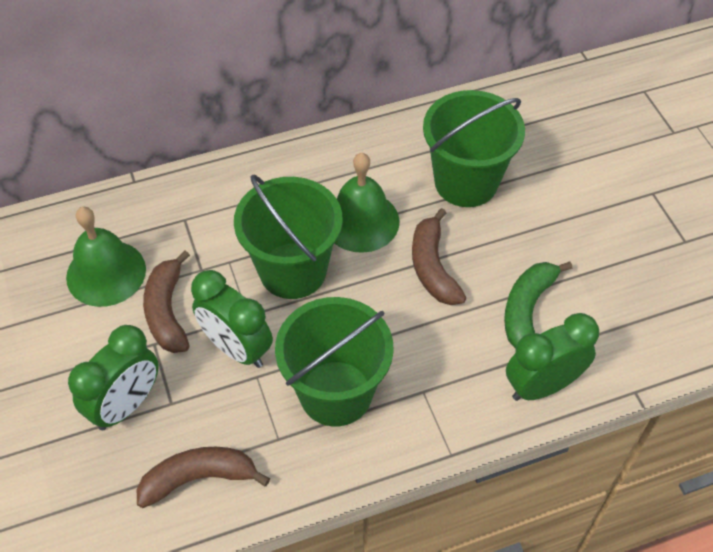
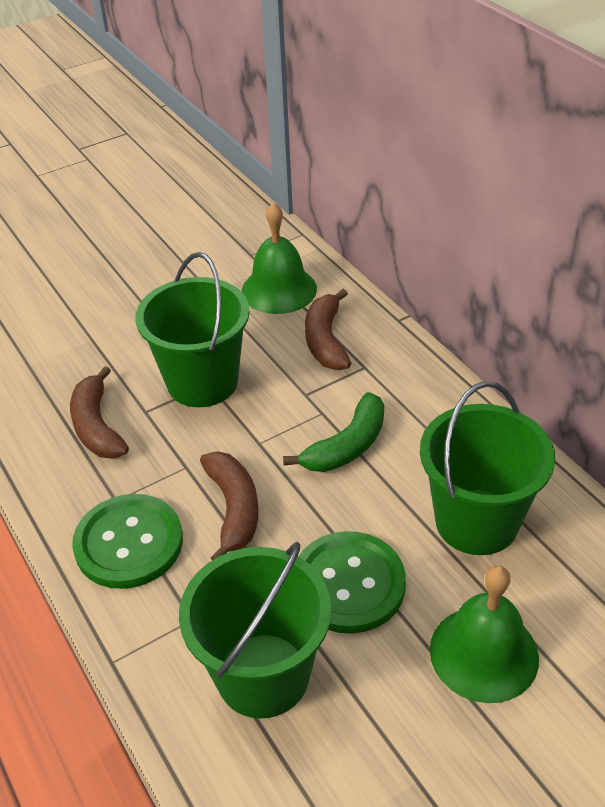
green button: 0 -> 2
green clock: 3 -> 0

